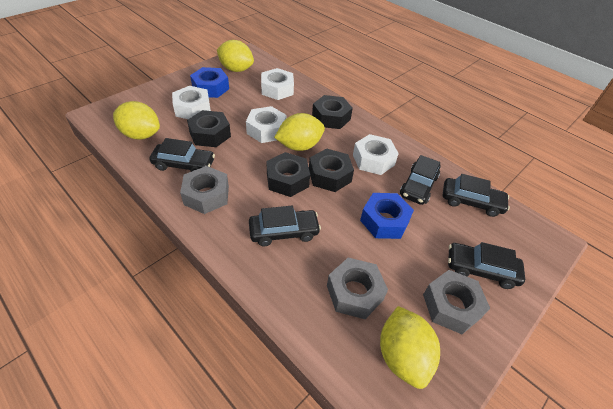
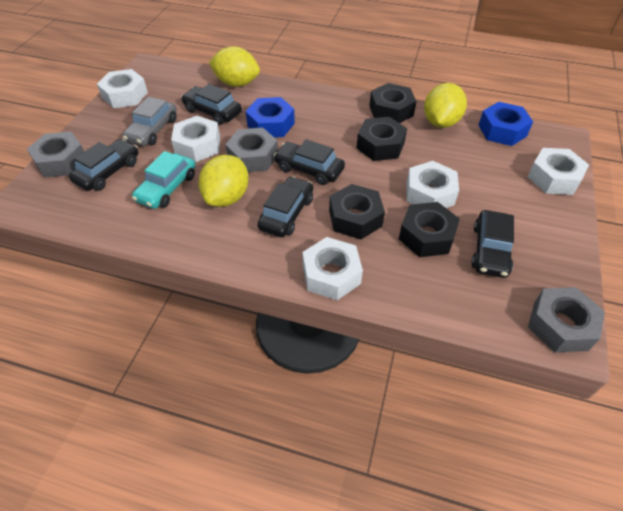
grey car: 0 -> 1
turquoise car: 0 -> 1
white nut: 4 -> 5
yellow lemon: 4 -> 3

